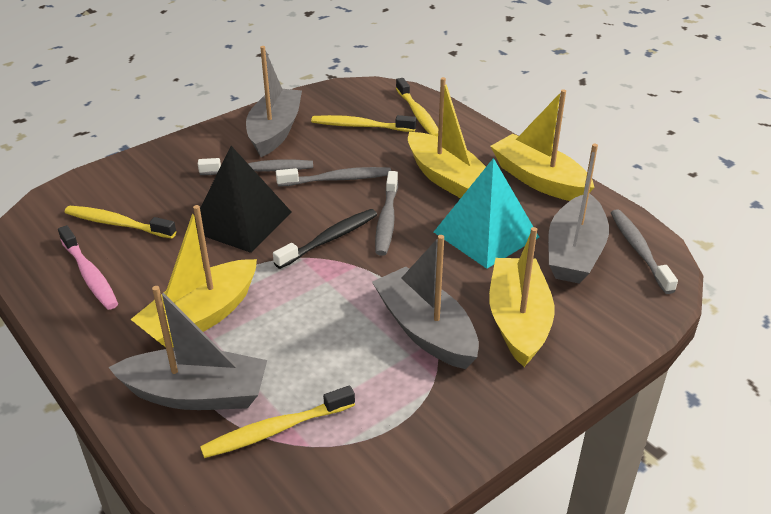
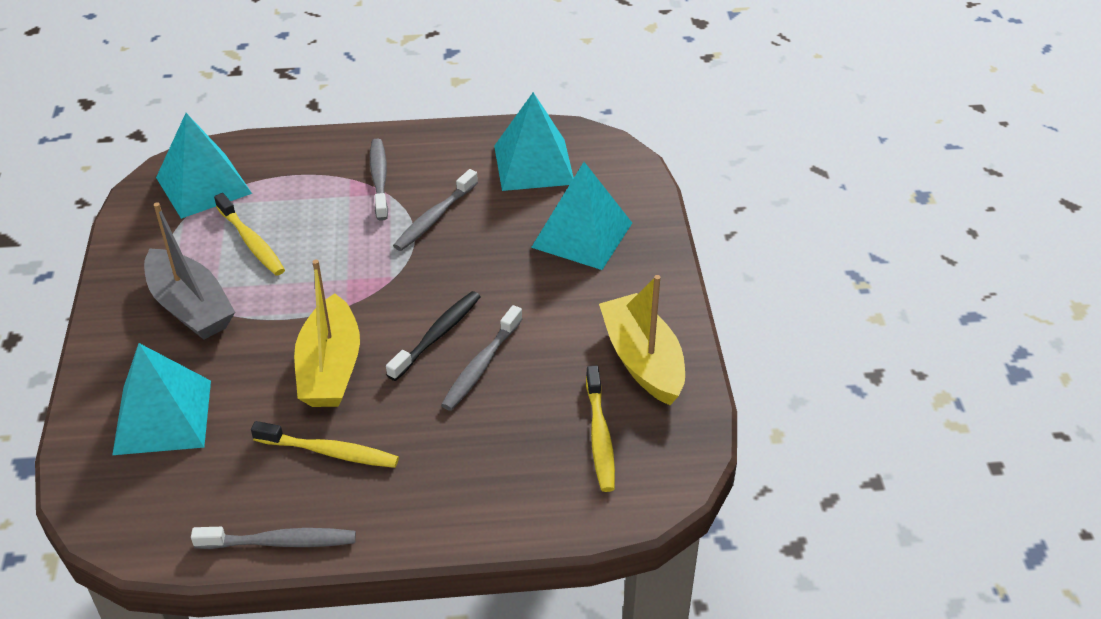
black pyramid: 1 -> 0
grey boat: 4 -> 1
pink toothbrush: 1 -> 0
turquoise pyramid: 1 -> 4
yellow boat: 4 -> 2
yellow toothbrush: 4 -> 3

